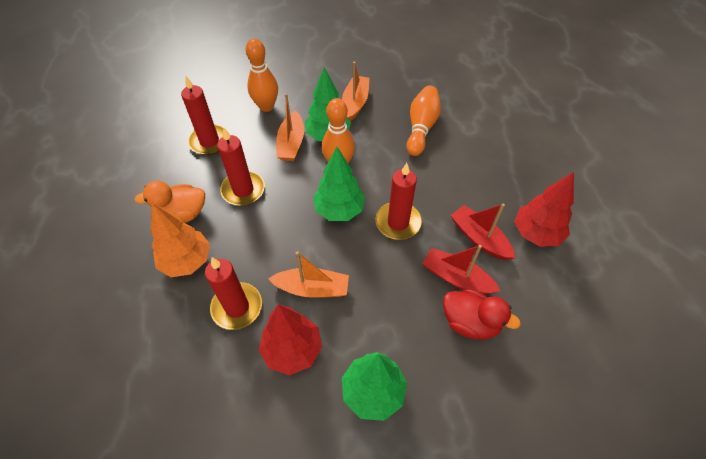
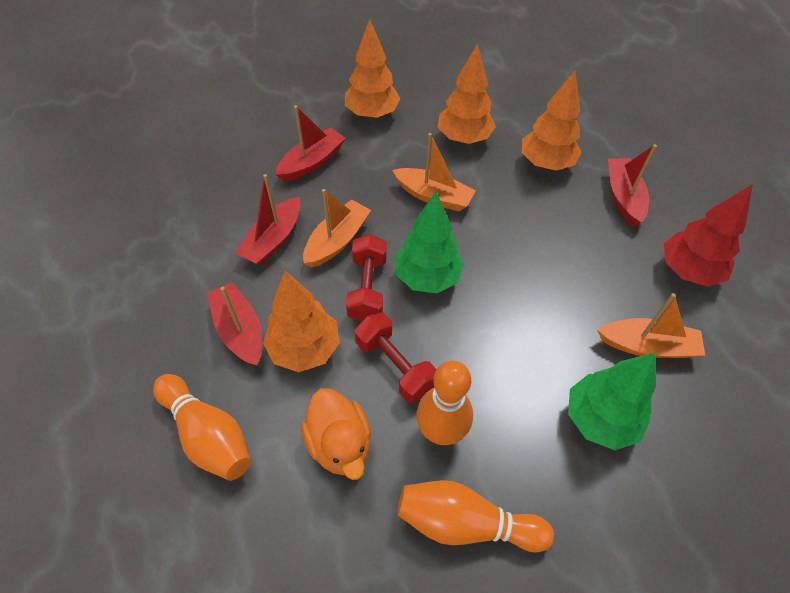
green tree: 3 -> 2
orange tree: 1 -> 4
red boat: 2 -> 4
red candle: 4 -> 0
red duck: 1 -> 0
red dumbbell: 0 -> 2
red tree: 2 -> 1

